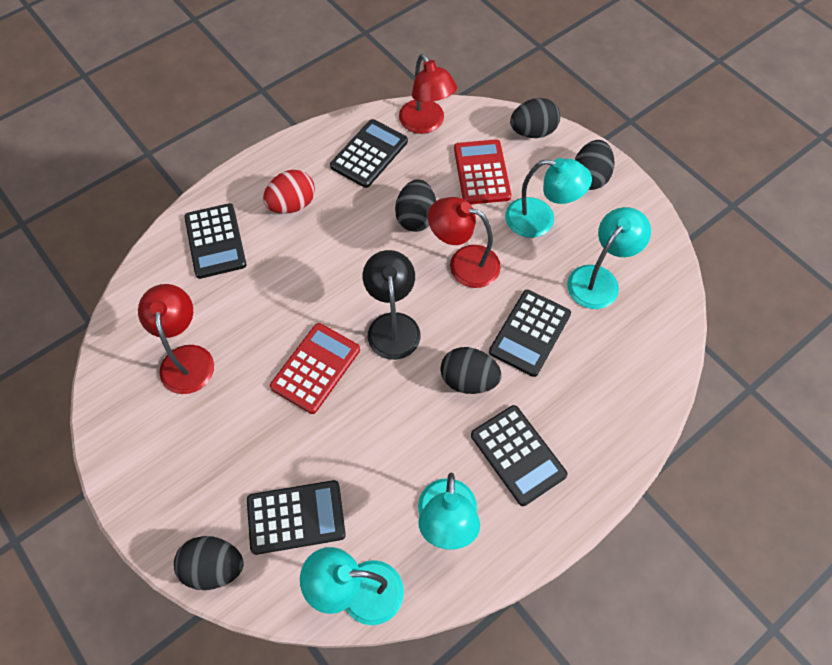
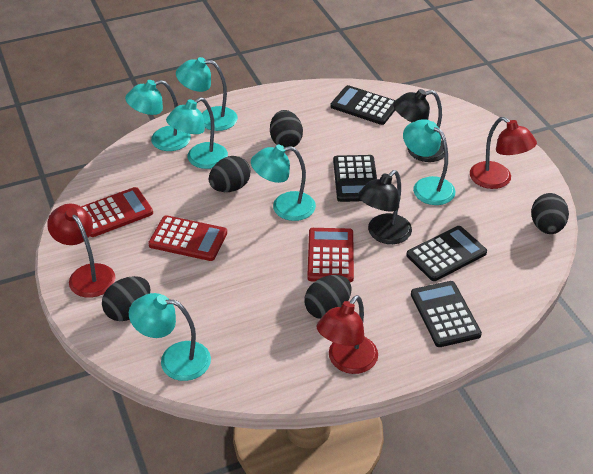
black calculator: 5 -> 4
black lamp: 1 -> 2
red calculator: 2 -> 3
red egg: 1 -> 0
turquoise lamp: 4 -> 6

